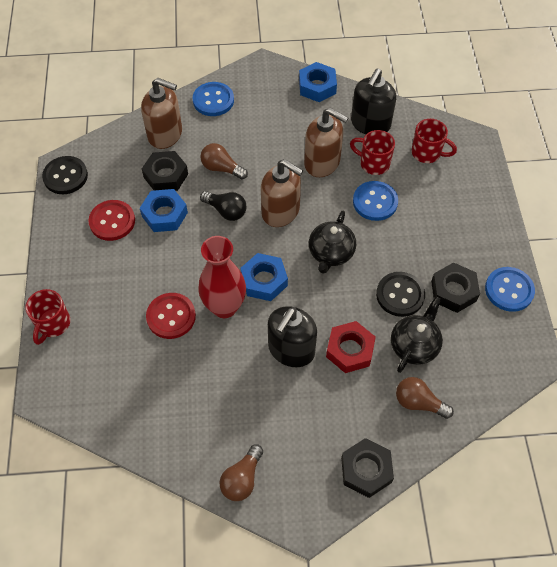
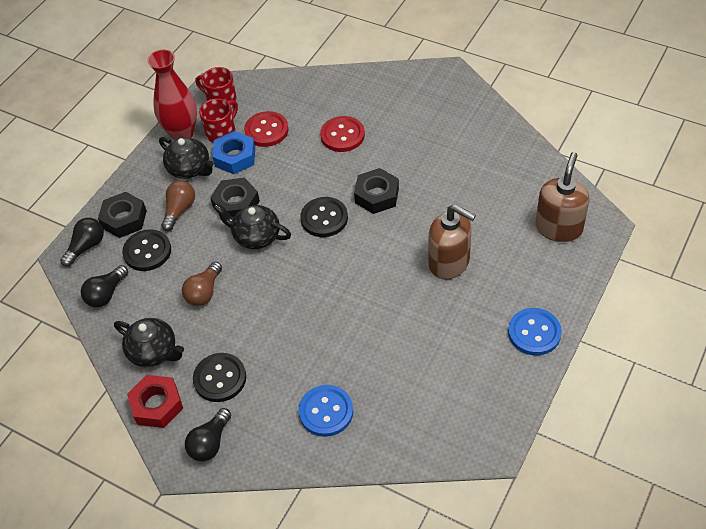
black button: 2 -> 3
black light bulb: 1 -> 3
black soap dispenser: 2 -> 0
black teapot: 2 -> 3
blue button: 3 -> 2
blue nut: 3 -> 1
brown light bulb: 3 -> 2
brown soap dispenser: 3 -> 2
red mug: 3 -> 2

